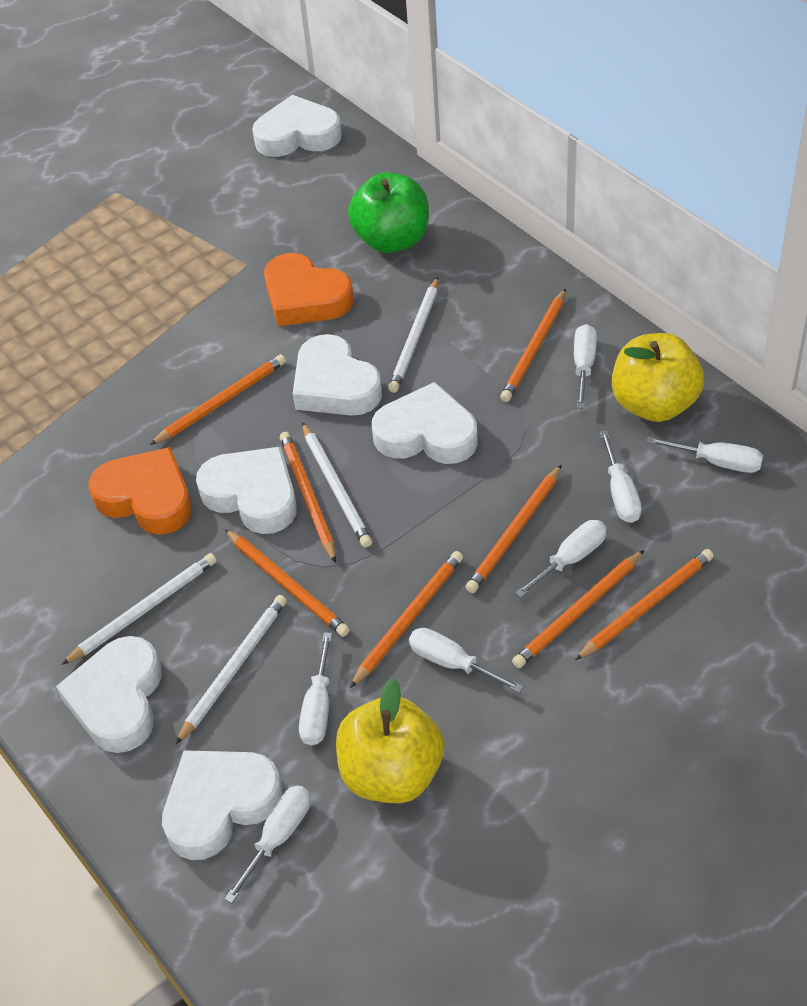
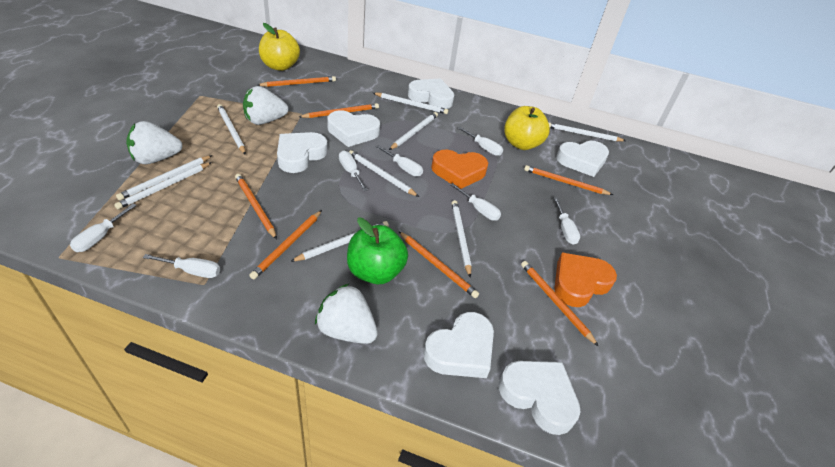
orange pencil: 8 -> 7
white pencil: 4 -> 9
white strawberry: 0 -> 3

